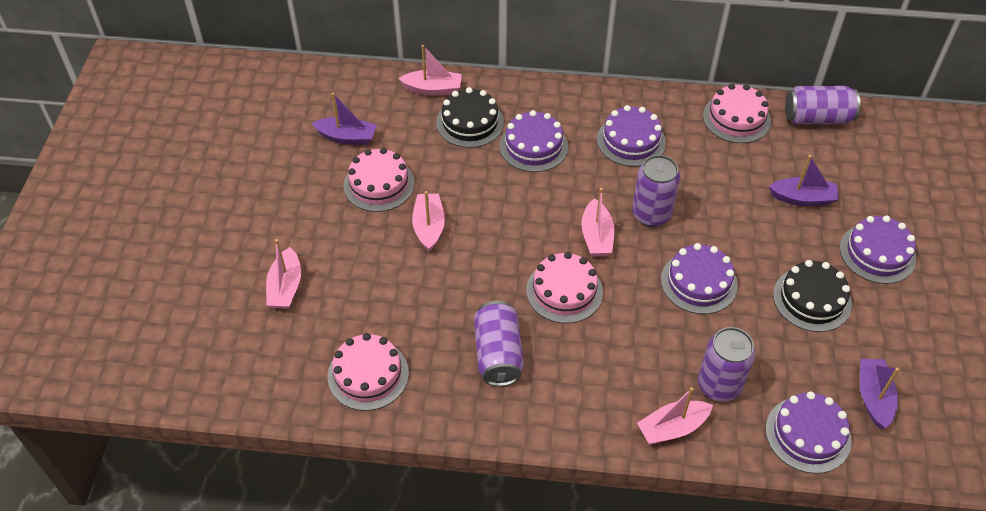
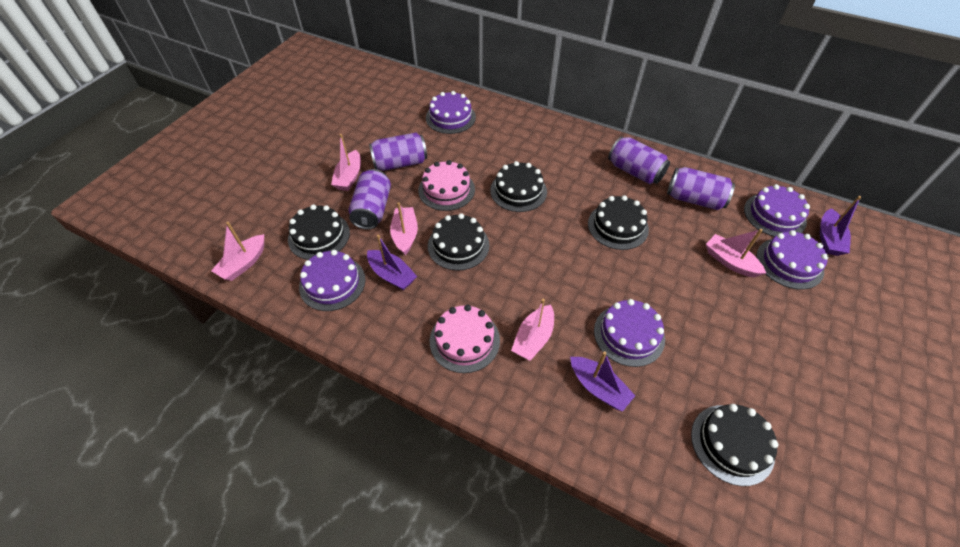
black cake: 2 -> 5
pink cake: 4 -> 2

